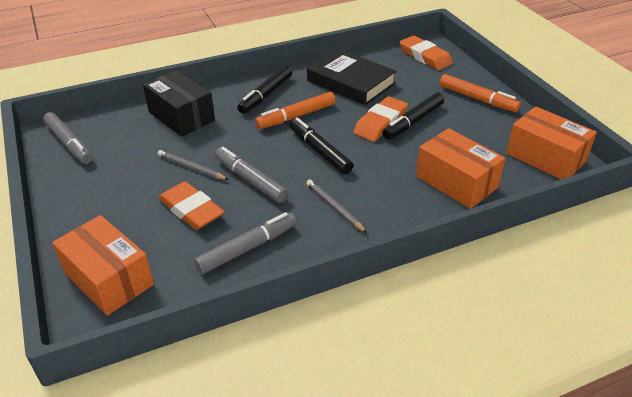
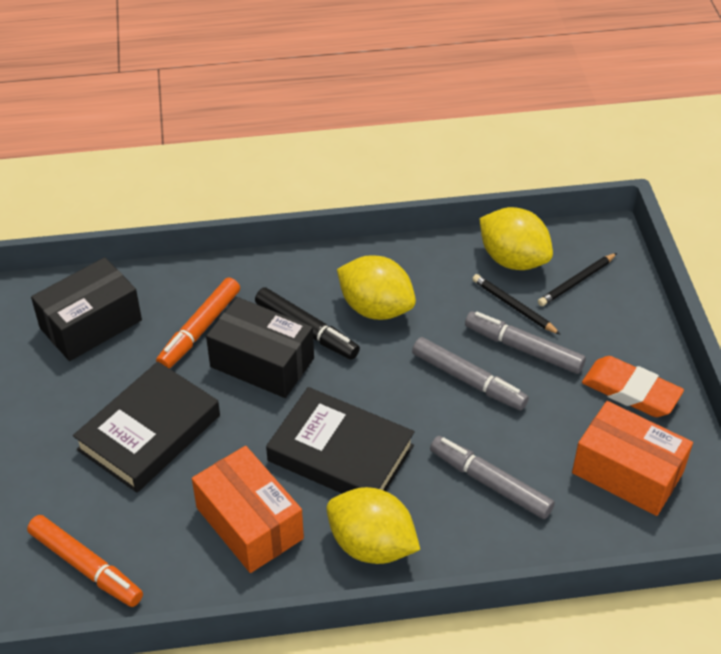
black book: 1 -> 2
black box: 1 -> 2
black marker: 3 -> 1
black pencil: 0 -> 2
grey pencil: 2 -> 0
orange box: 3 -> 2
orange eraser: 3 -> 1
yellow lemon: 0 -> 3

